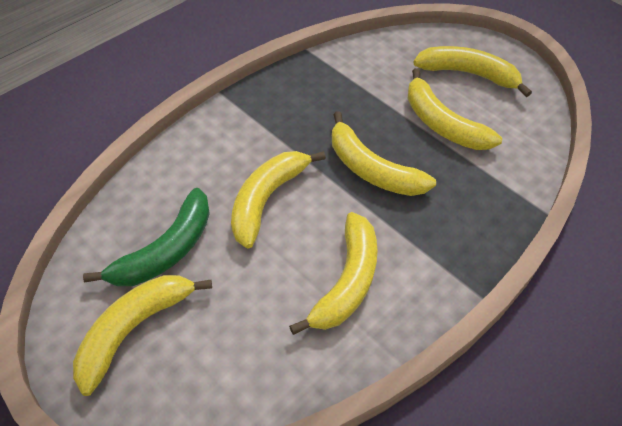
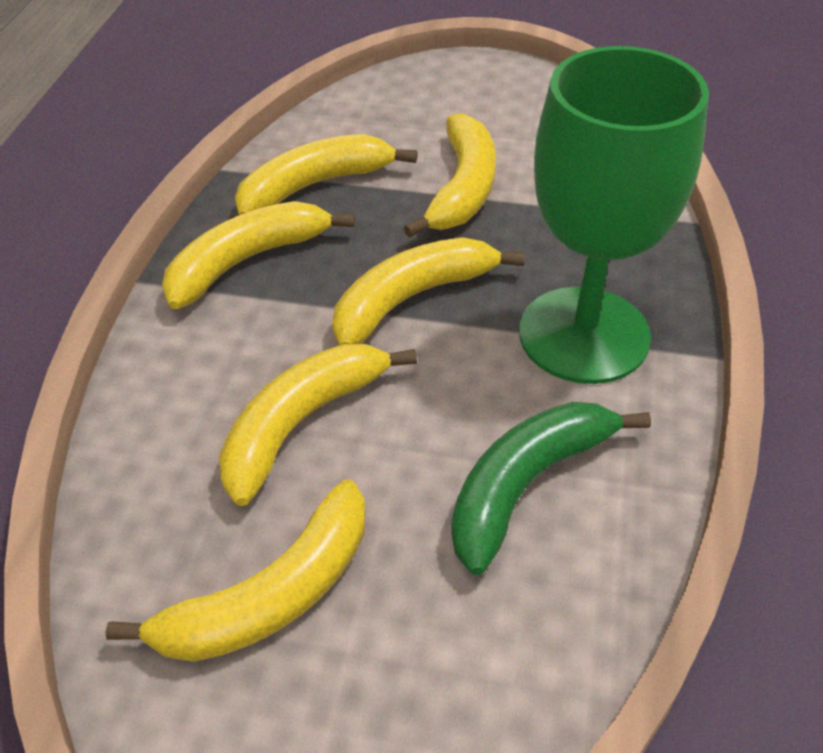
green goblet: 0 -> 1

